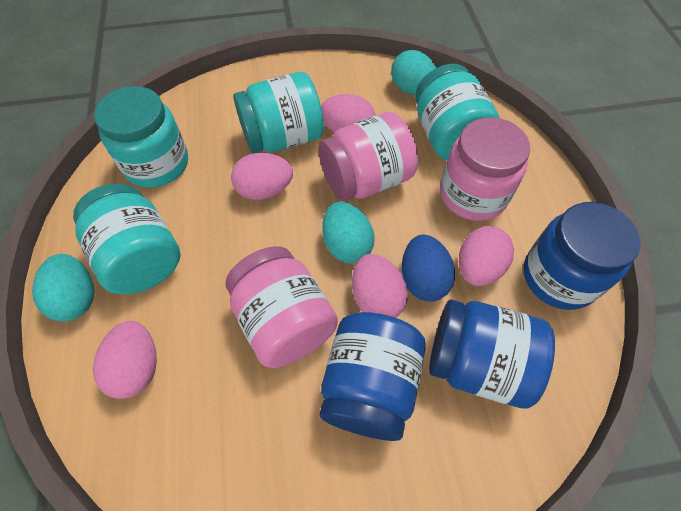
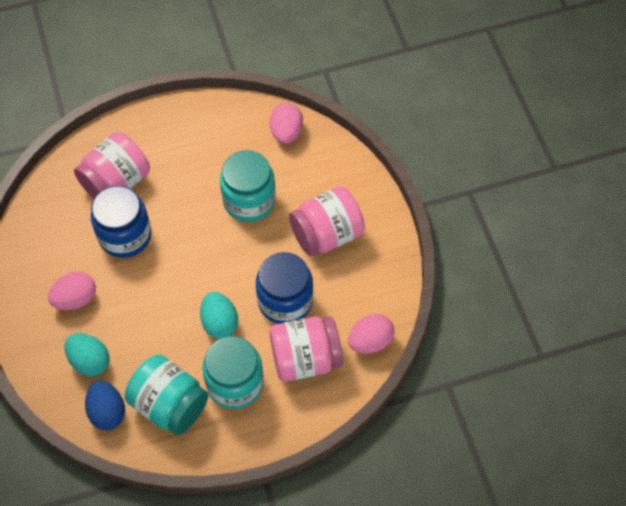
blue jar: 3 -> 2
pink egg: 5 -> 3
turquoise egg: 3 -> 2
turquoise jar: 4 -> 3

